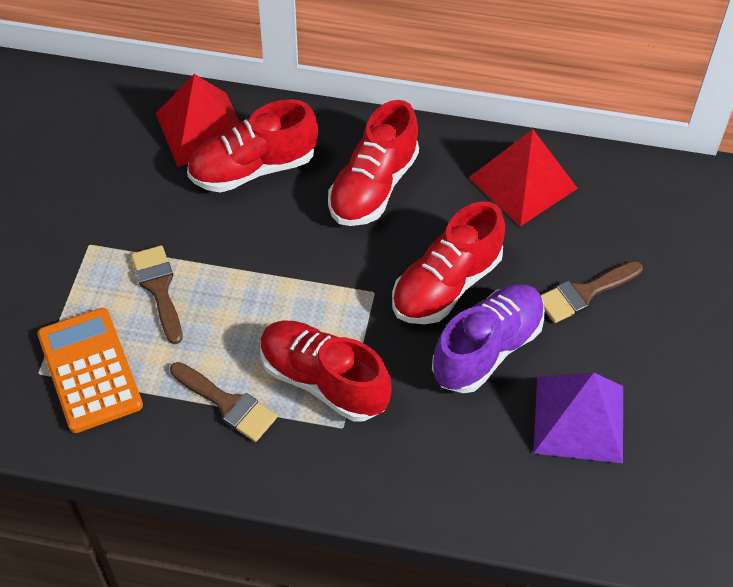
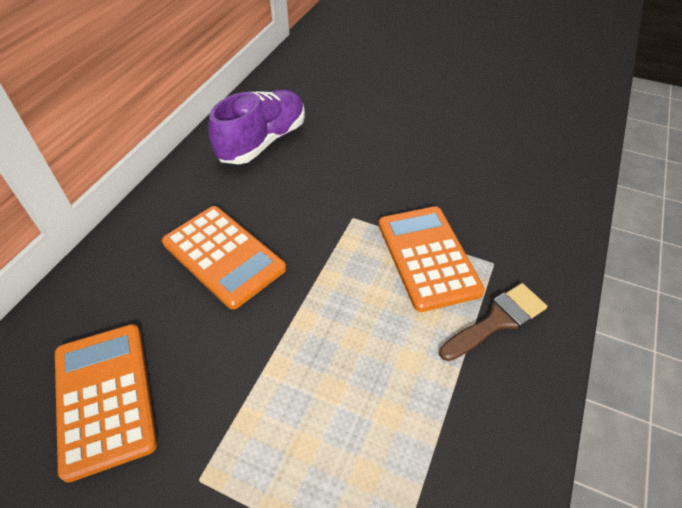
brown brush: 3 -> 1
orange calculator: 1 -> 3
purple pyramid: 1 -> 0
red pyramid: 2 -> 0
red shoe: 4 -> 0

